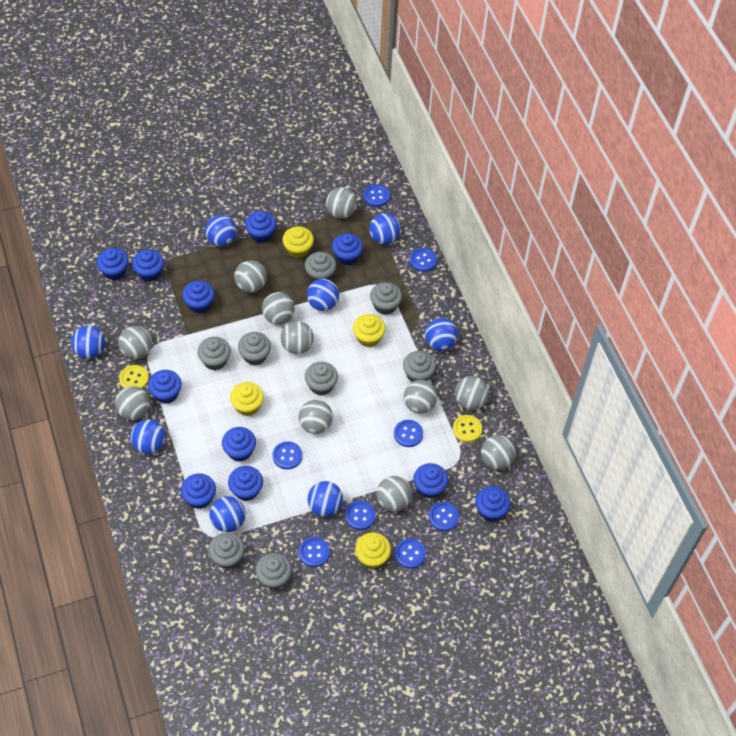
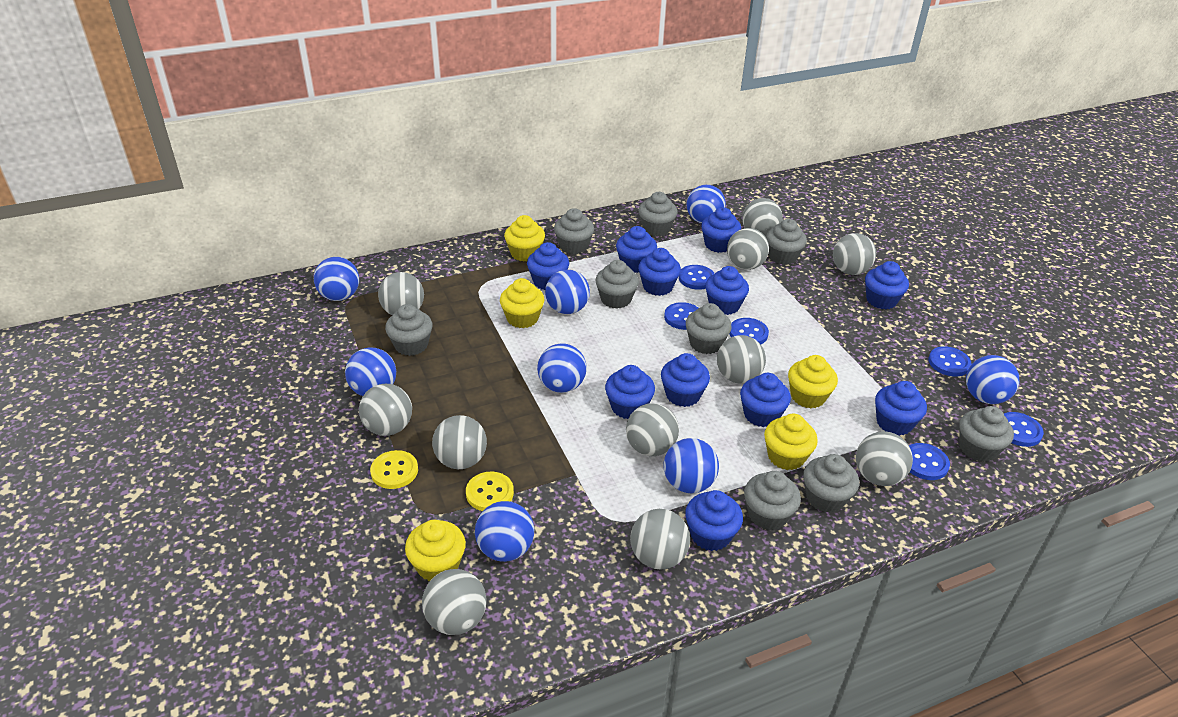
blue button: 8 -> 6
grey cupcake: 8 -> 9
yellow cupcake: 4 -> 5

